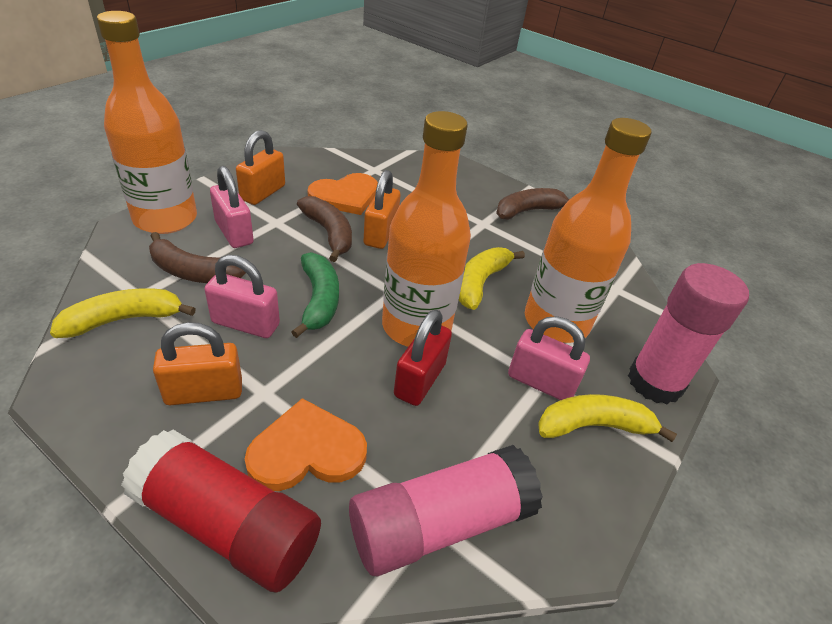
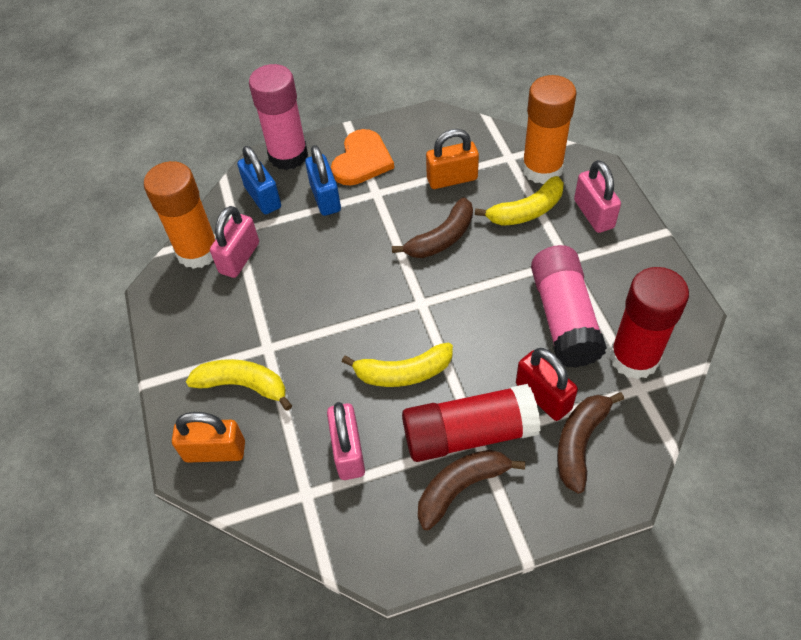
blue padlock: 0 -> 2
green banana: 1 -> 0
orange bottle: 3 -> 0
orange glue stick: 0 -> 2
orange heart: 2 -> 1
orange padlock: 3 -> 2
red glue stick: 1 -> 2

